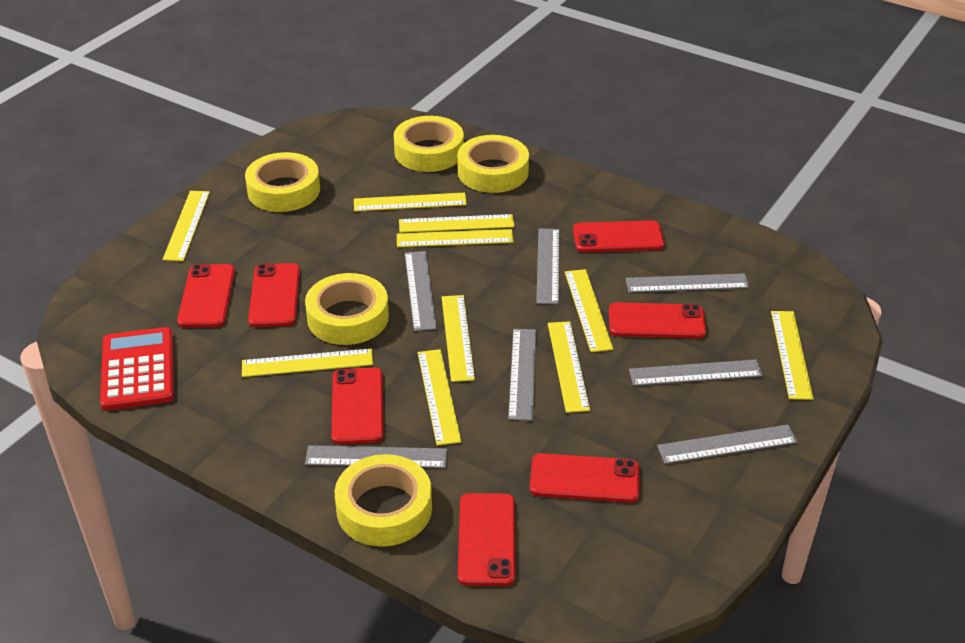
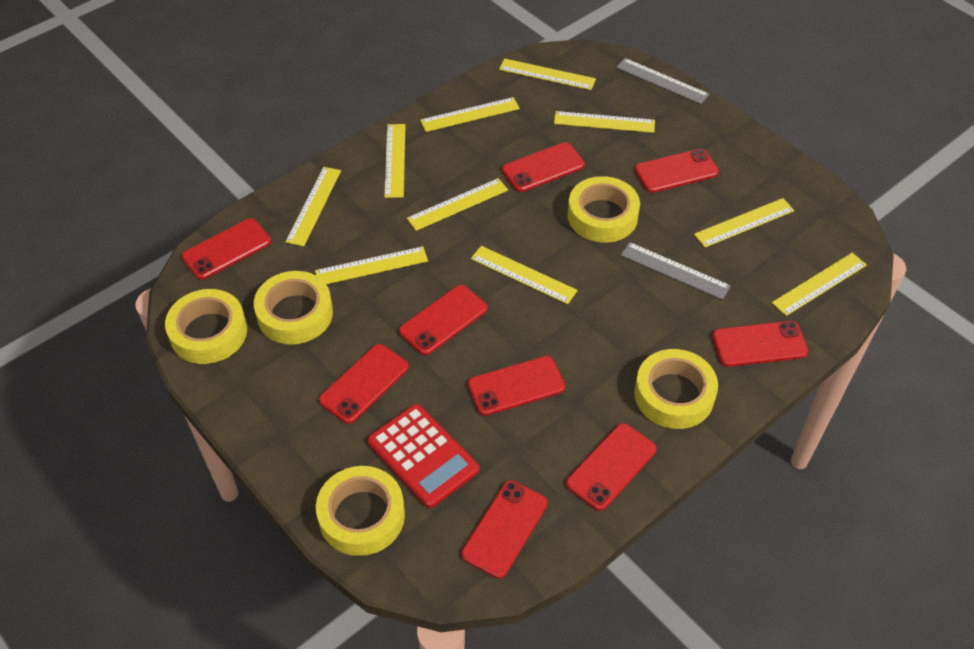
grey ruler: 7 -> 2
red phone: 7 -> 9

